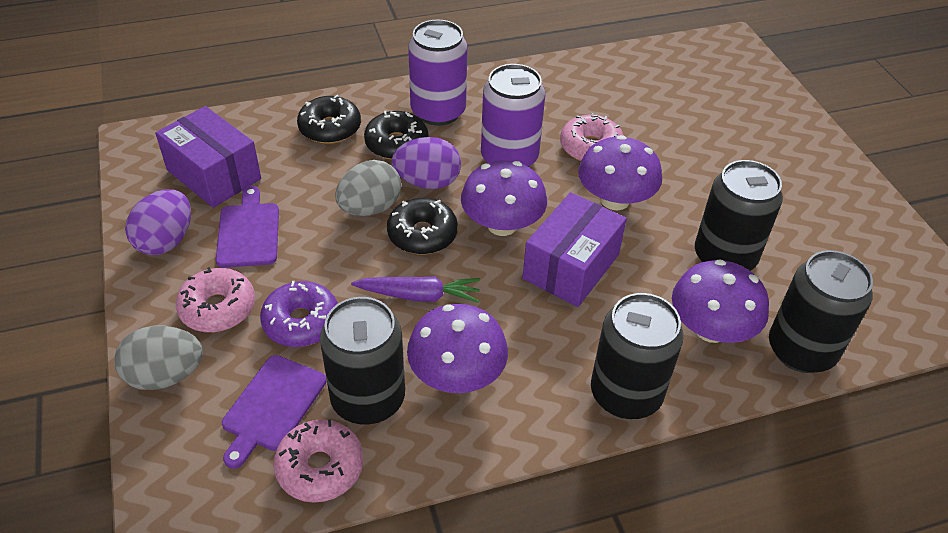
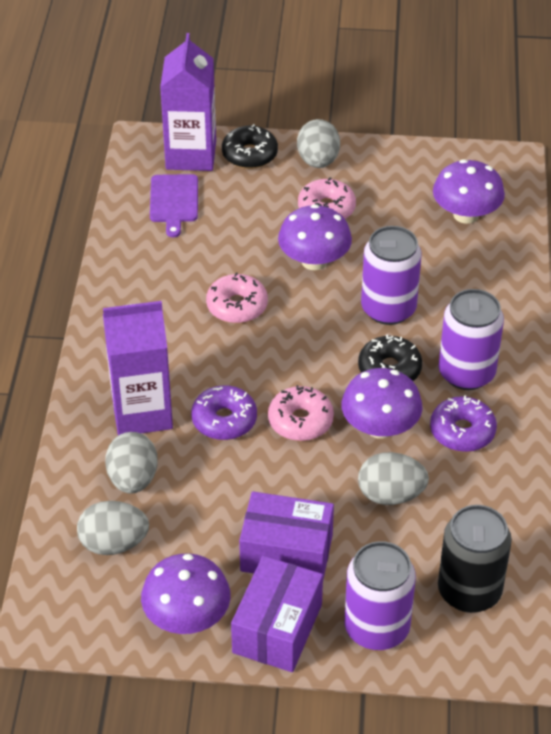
black can: 4 -> 1
black donut: 3 -> 2
grey egg: 2 -> 4
purple can: 2 -> 3
purple carrot: 1 -> 0
purple carton: 0 -> 2
purple cutting board: 2 -> 1
purple donut: 1 -> 2
purple egg: 2 -> 0

